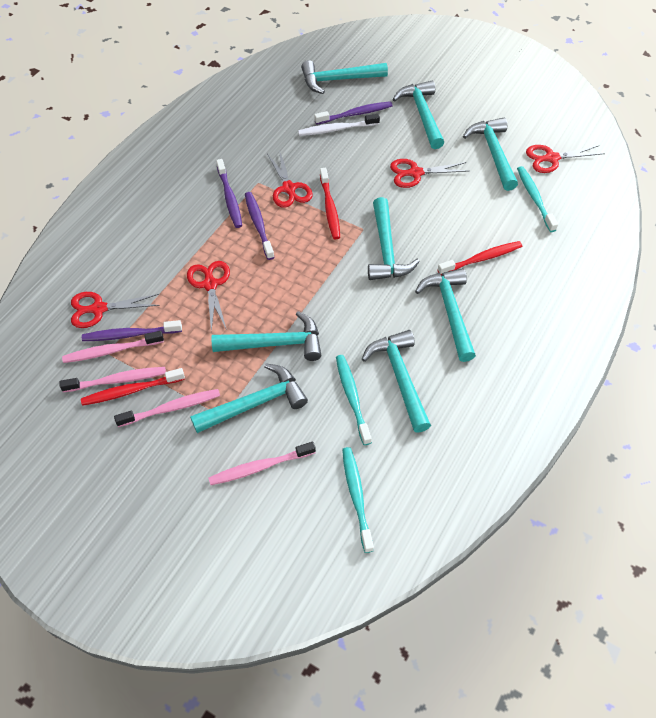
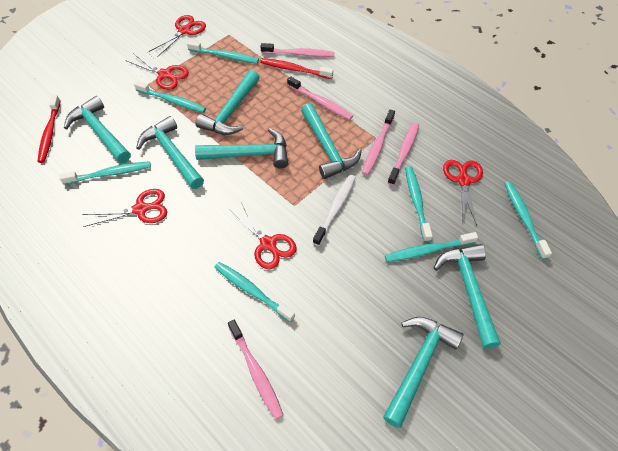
pink toothbrush: 4 -> 5
purple toothbrush: 4 -> 0
red toothbrush: 3 -> 2
turquoise hammer: 8 -> 7
turquoise toothbrush: 3 -> 7

